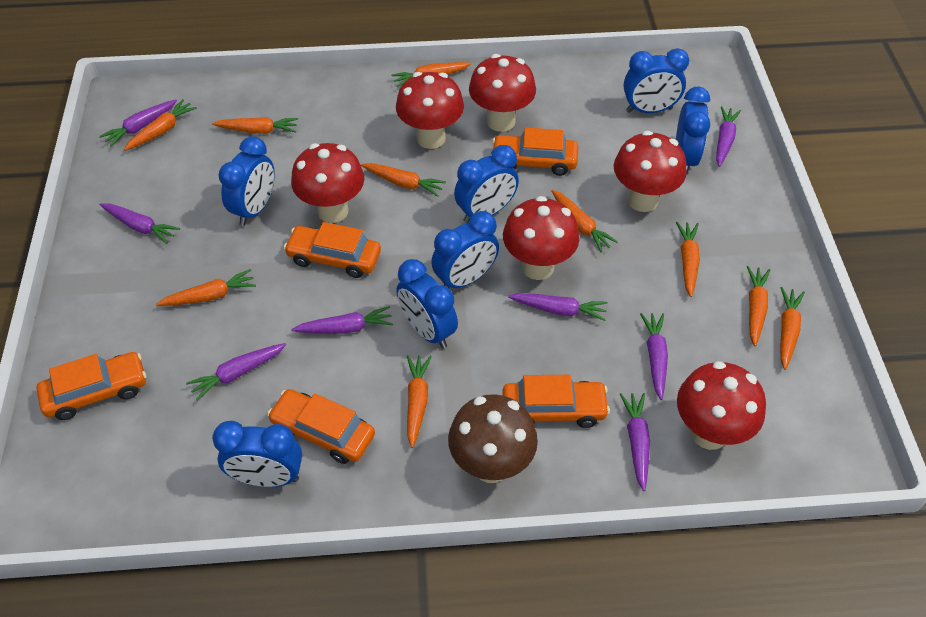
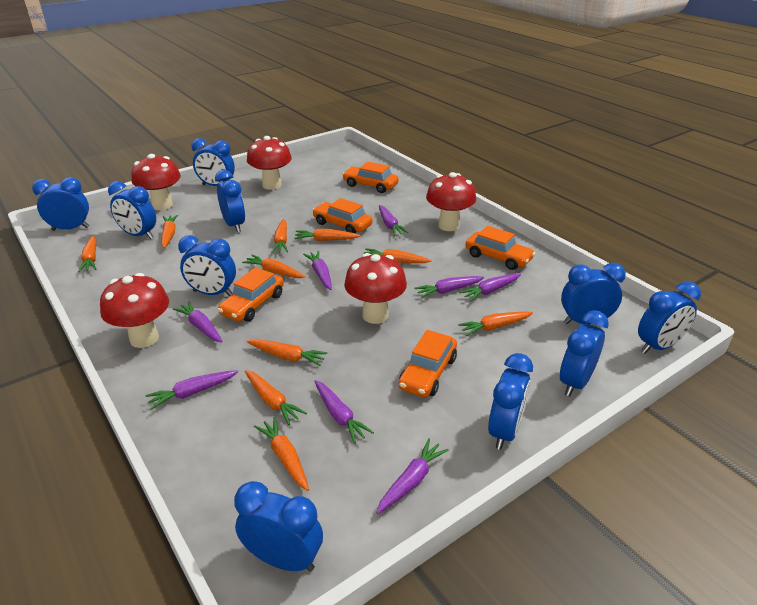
blue clock: 7 -> 10
brown mushroom: 1 -> 0
red mushroom: 6 -> 5

